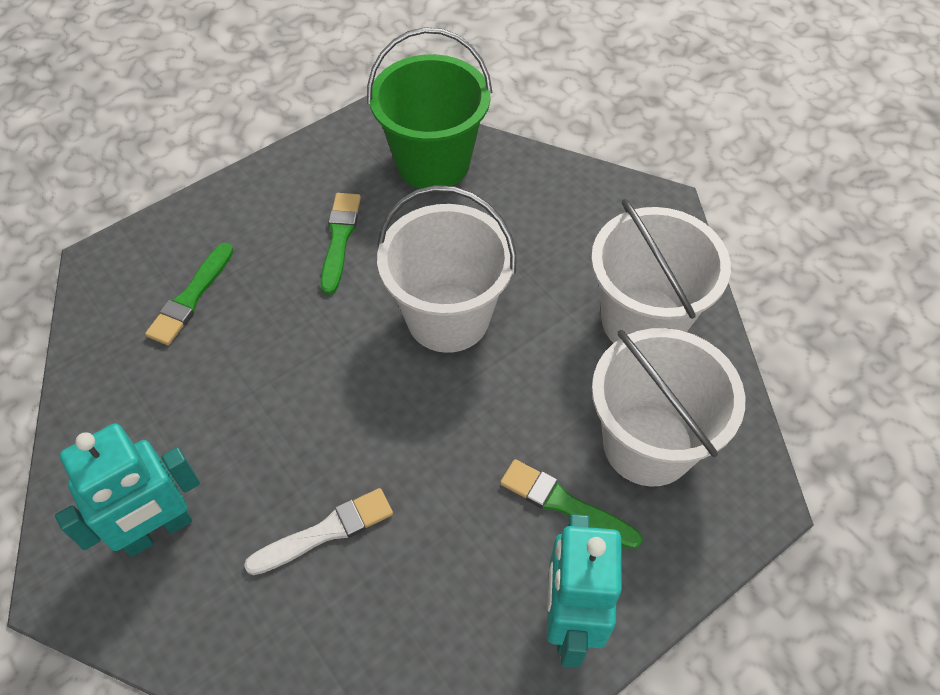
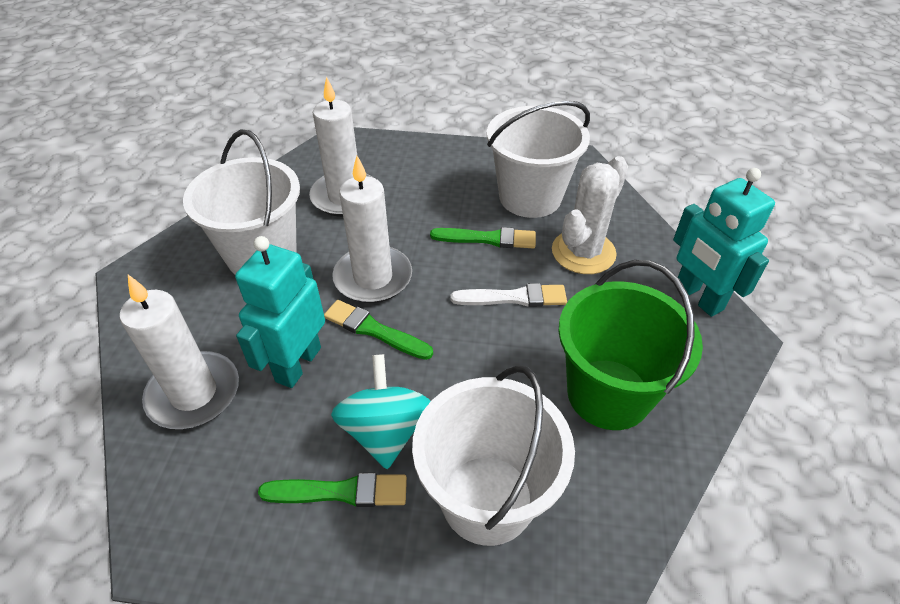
turquoise spinning top: 0 -> 1
white cactus: 0 -> 1
white candle: 0 -> 3

